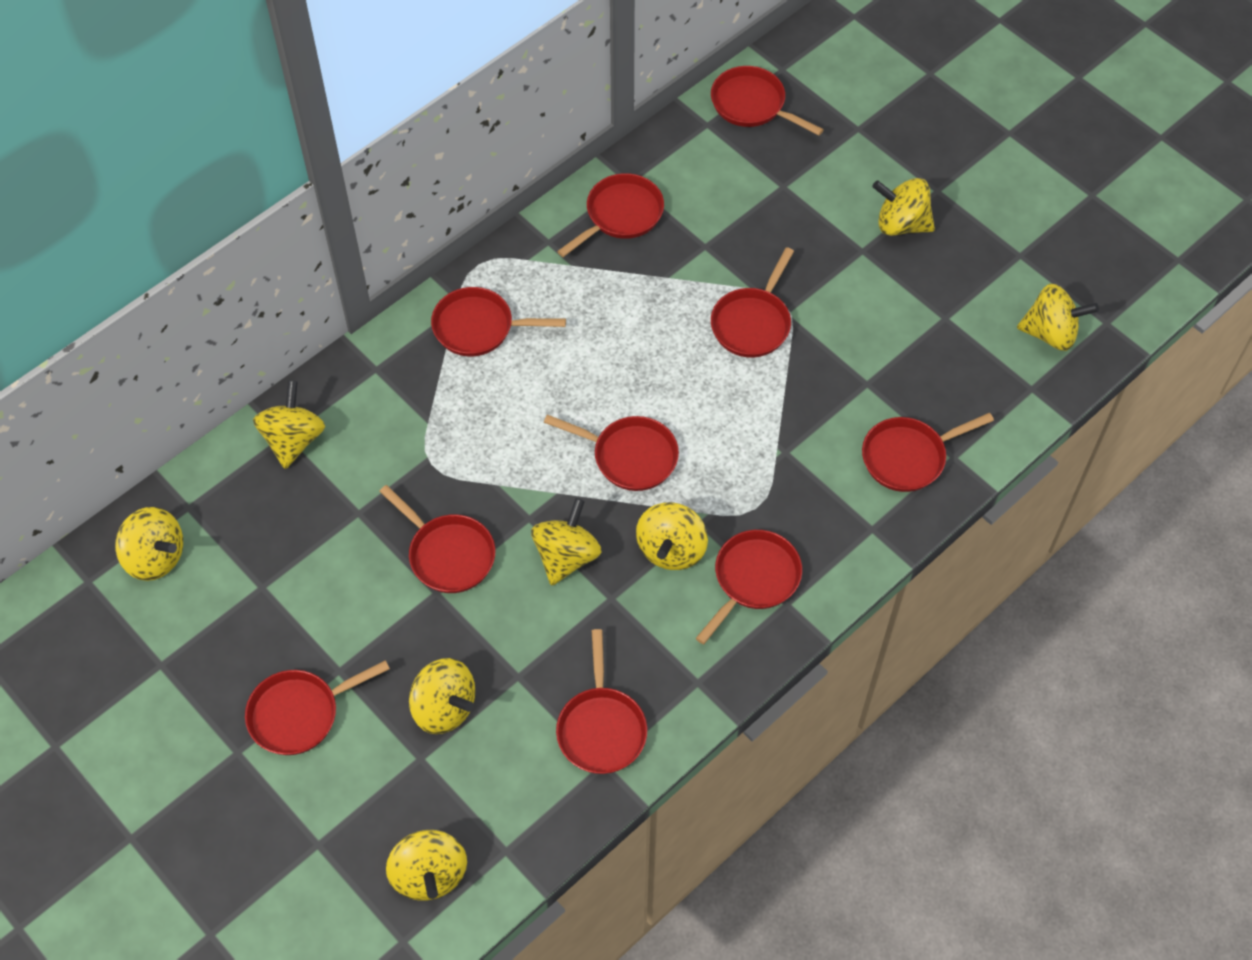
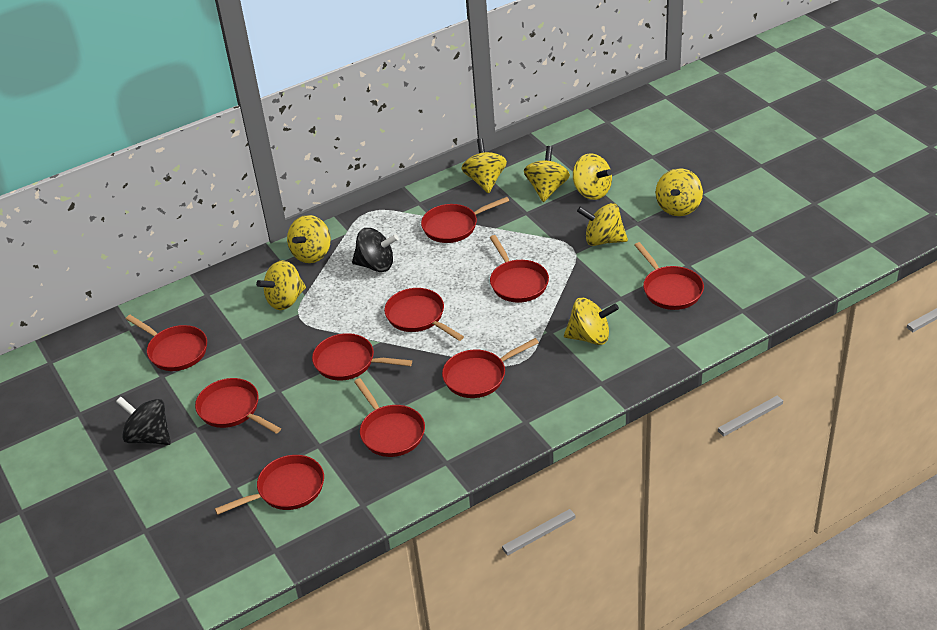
black spinning top: 0 -> 2

